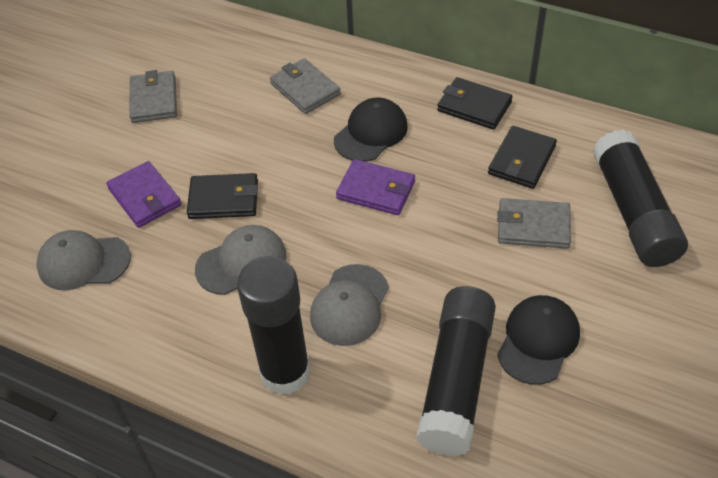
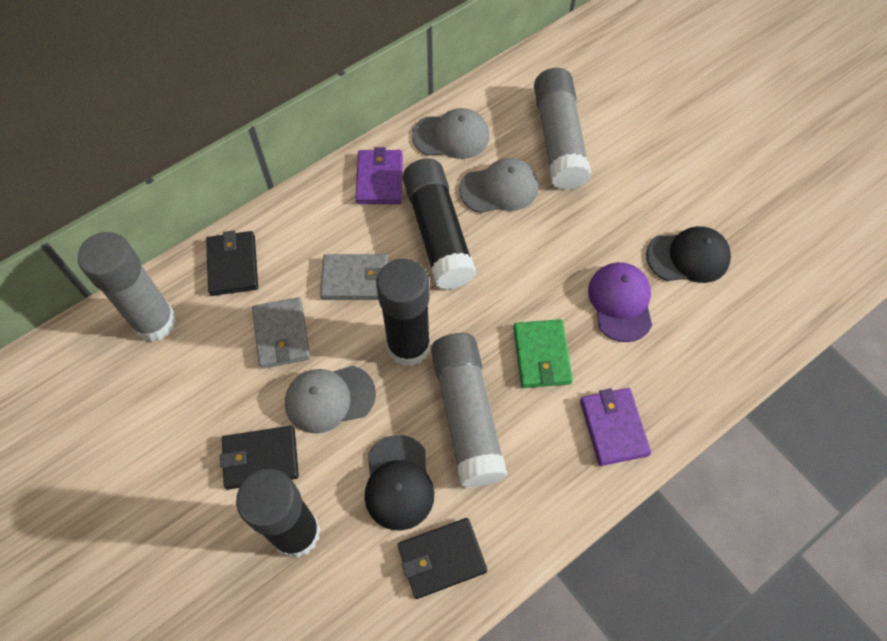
green wallet: 0 -> 1
grey glue stick: 0 -> 3
grey wallet: 3 -> 2
purple cap: 0 -> 1

